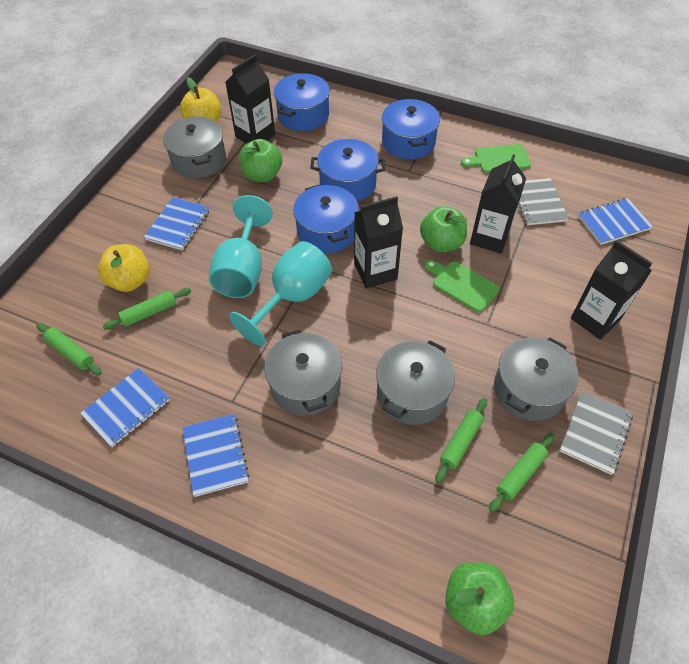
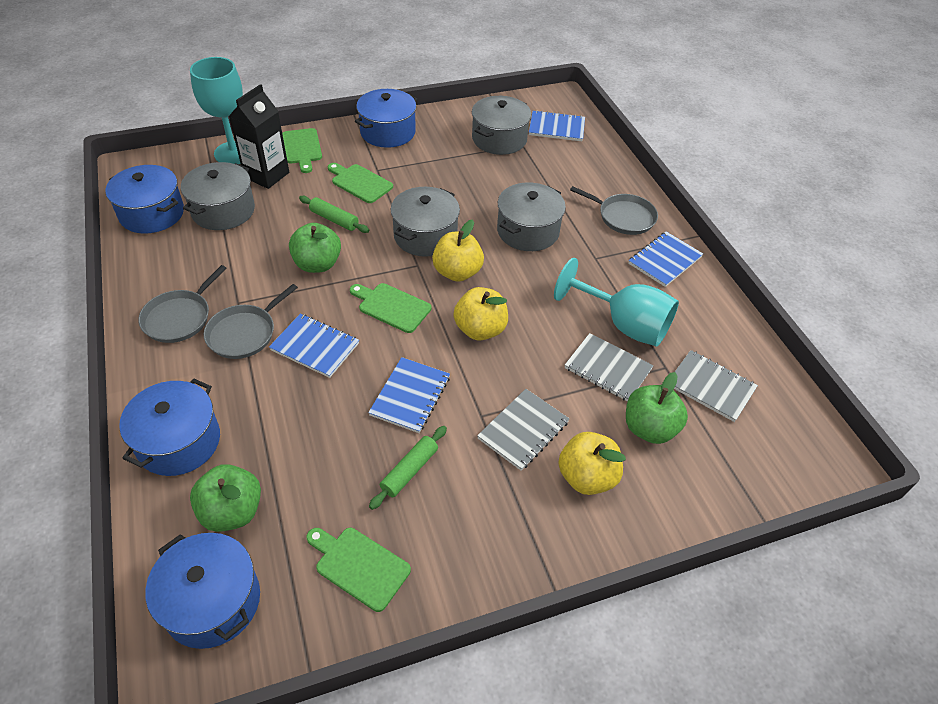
black carton: 4 -> 1
green cutting board: 2 -> 4
green rolling pin: 4 -> 2
grey notebook: 2 -> 3
grey pan: 0 -> 3
yellow apple: 2 -> 3

